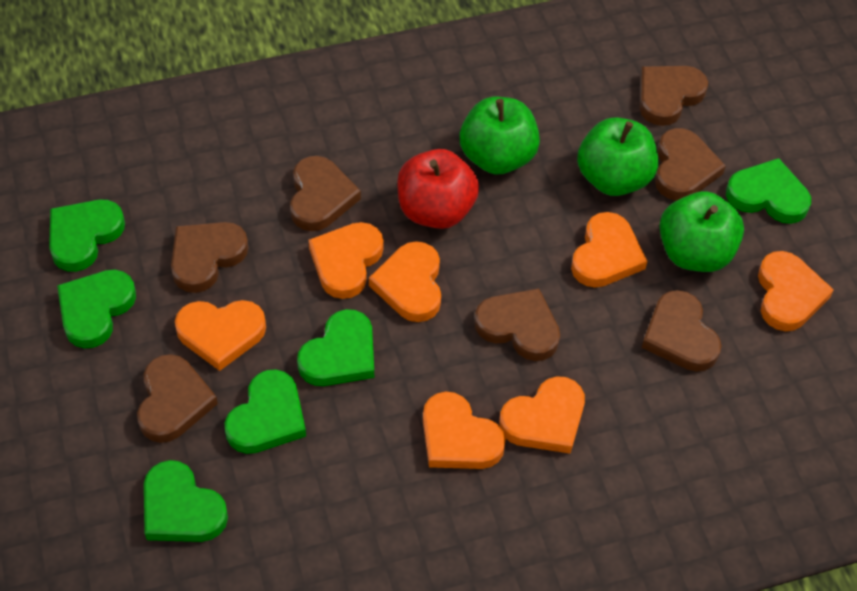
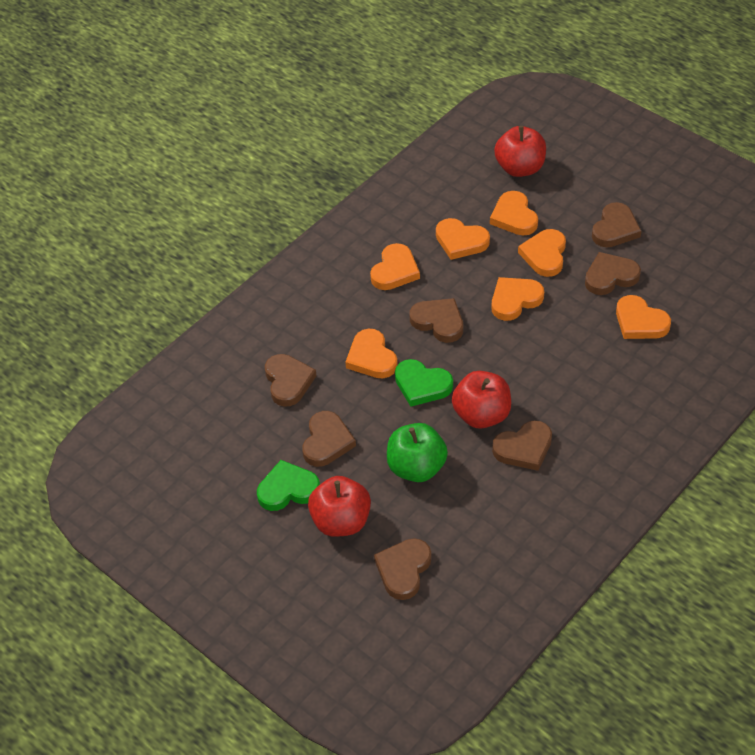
green apple: 3 -> 1
green heart: 6 -> 2
red apple: 1 -> 3

